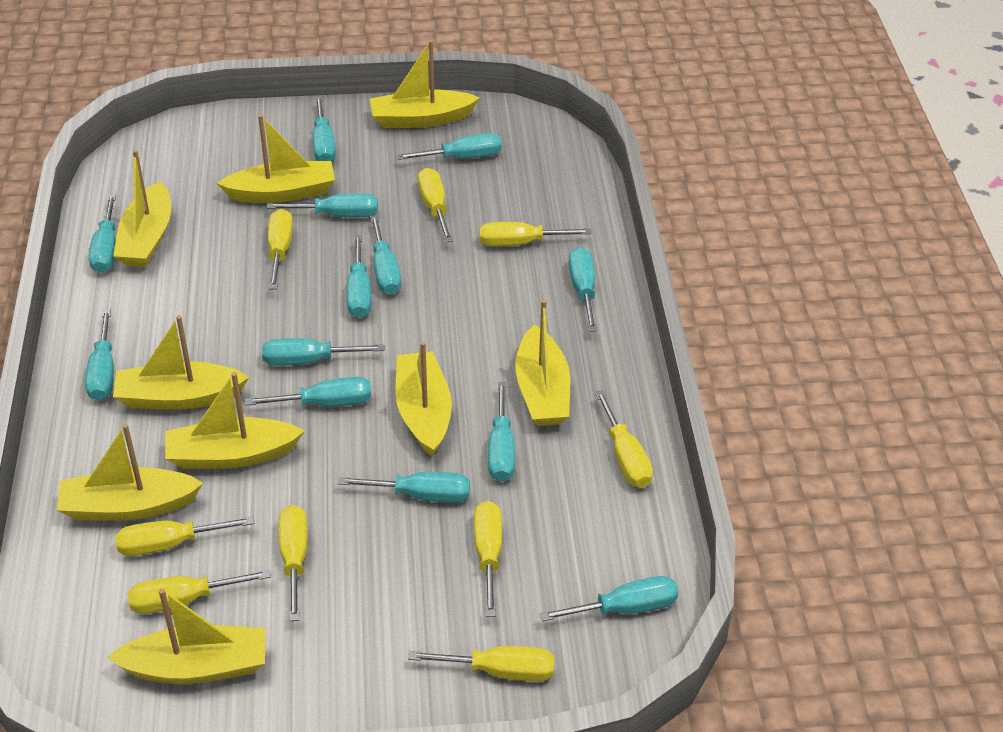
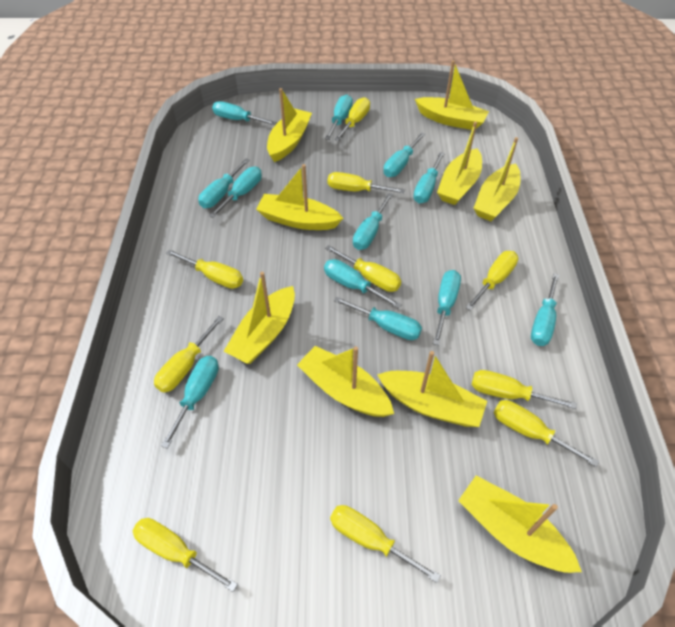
turquoise screwdriver: 13 -> 12
yellow screwdriver: 9 -> 10

